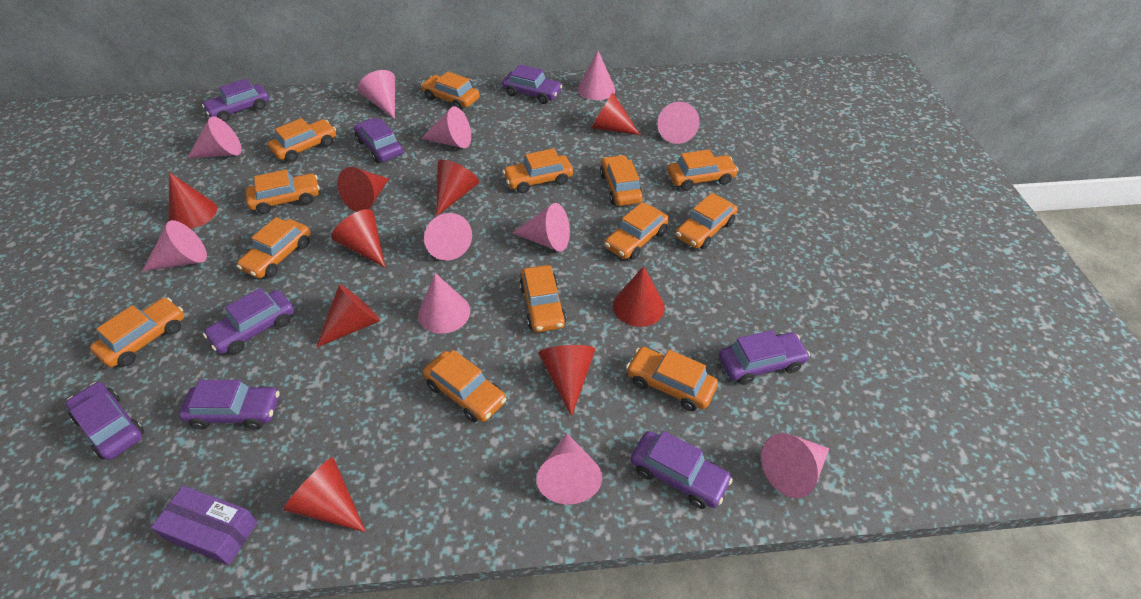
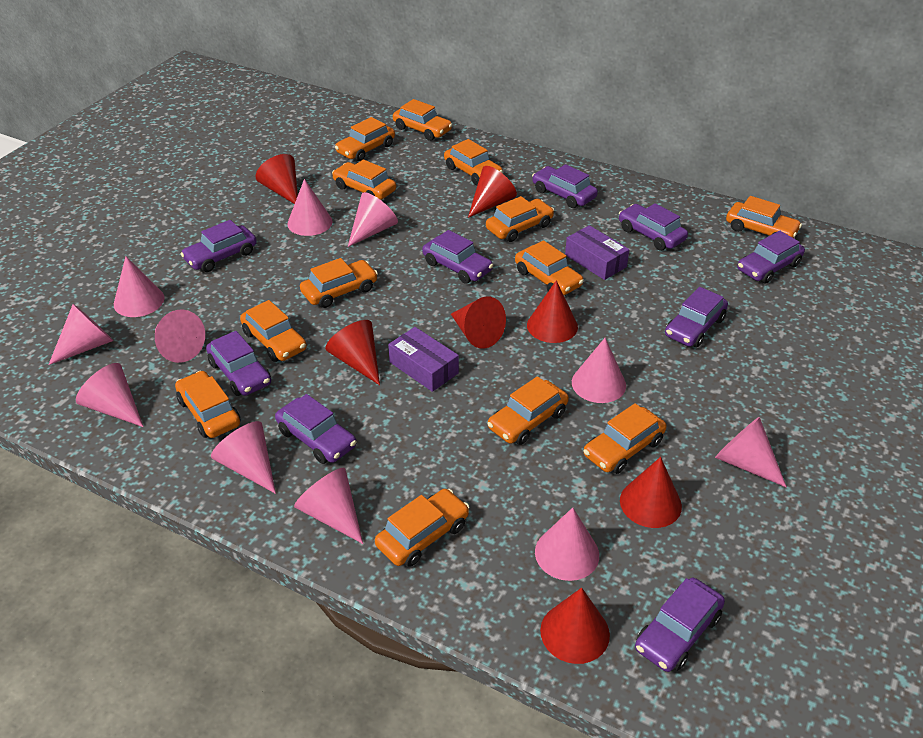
purple box: 1 -> 2
purple car: 8 -> 9
red cone: 9 -> 7

